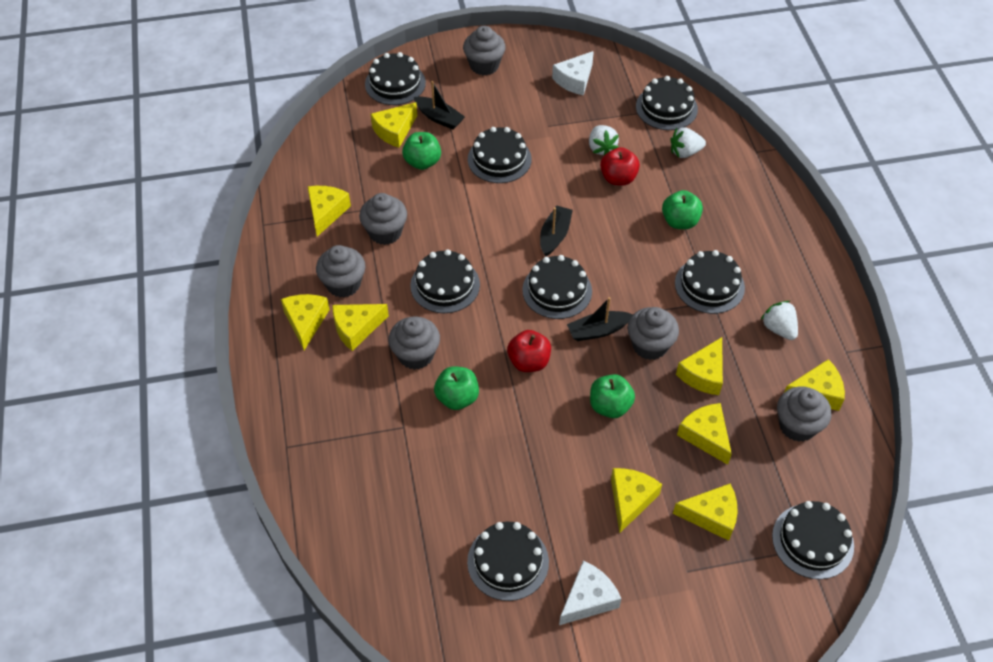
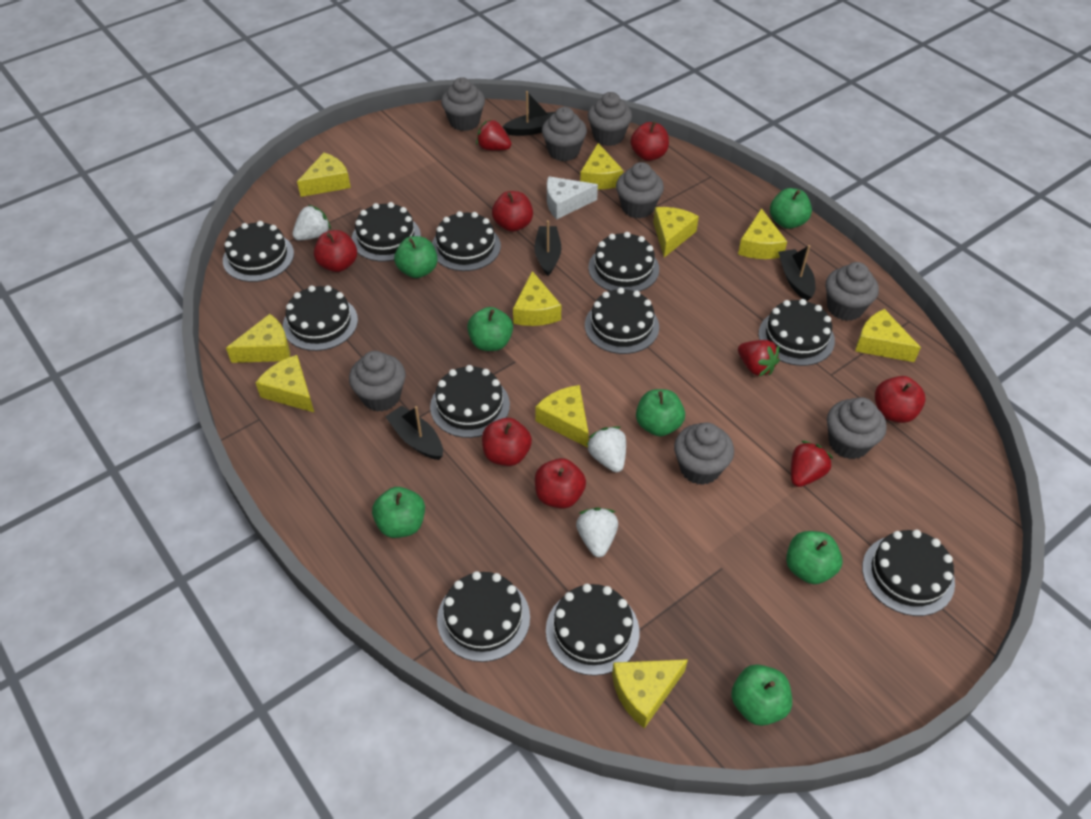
black boat: 3 -> 4
black cake: 8 -> 11
green apple: 4 -> 7
grey cupcake: 6 -> 8
red apple: 2 -> 6
red strawberry: 0 -> 3
white cheese: 2 -> 1
yellow cheese: 9 -> 10

